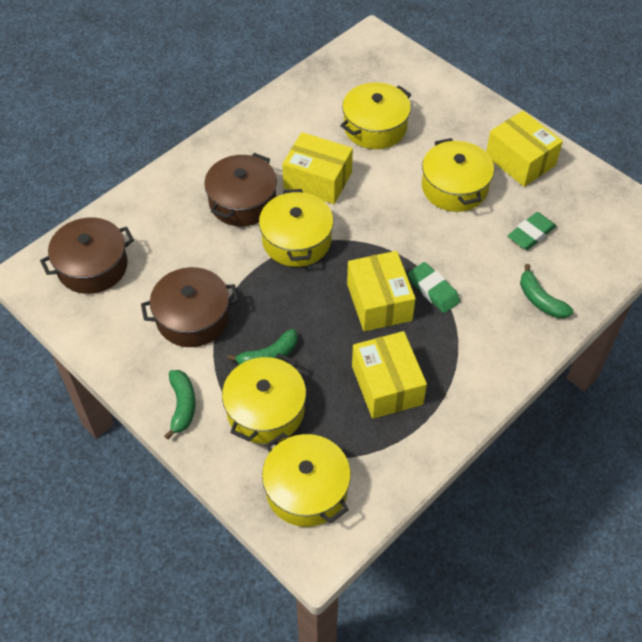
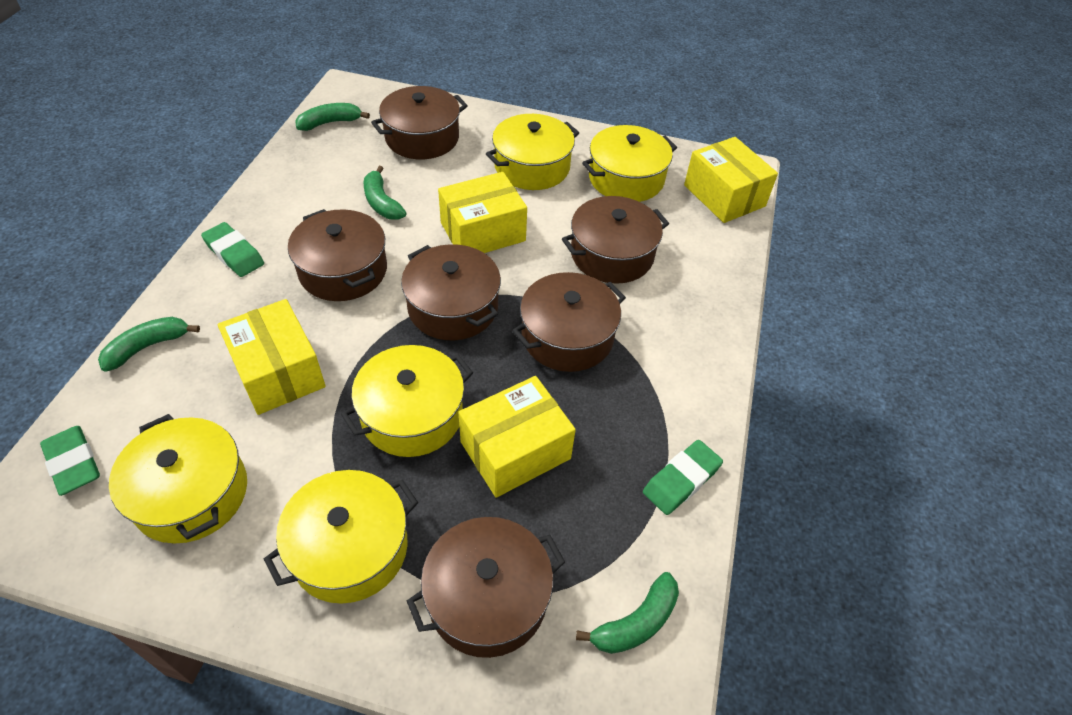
brown pot: 3 -> 6
green banana: 3 -> 4
green eraser: 2 -> 3

